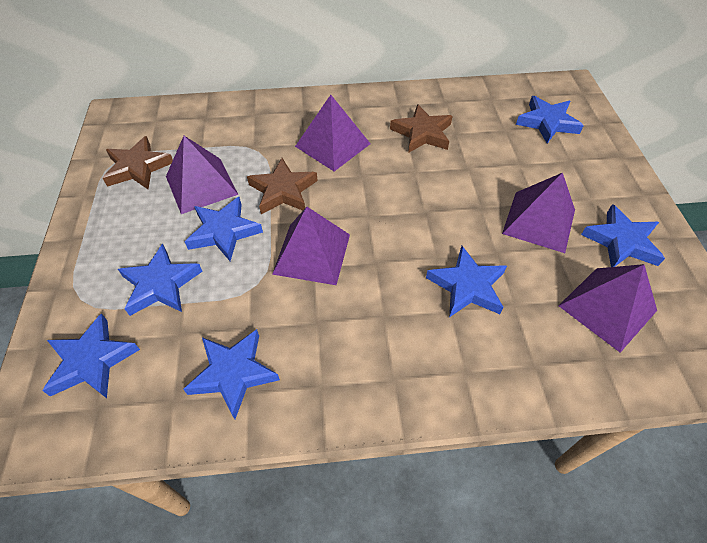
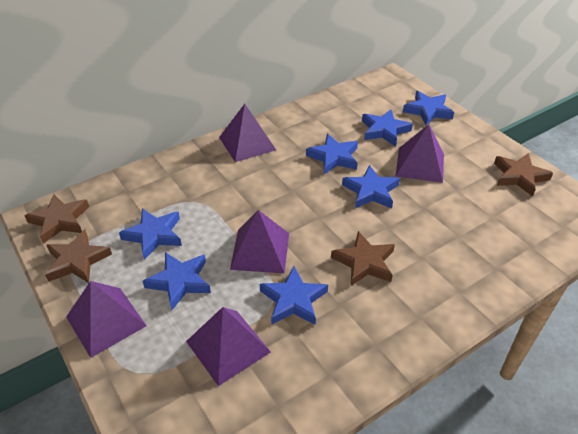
brown star: 3 -> 4

